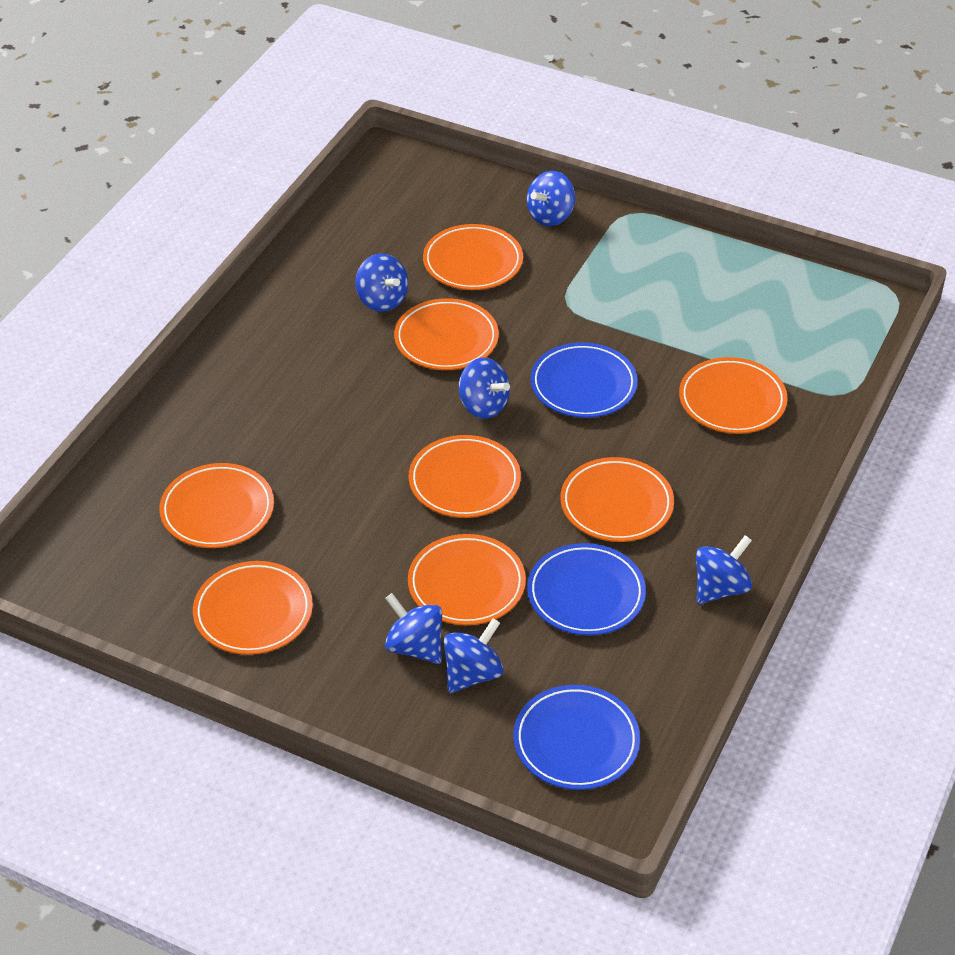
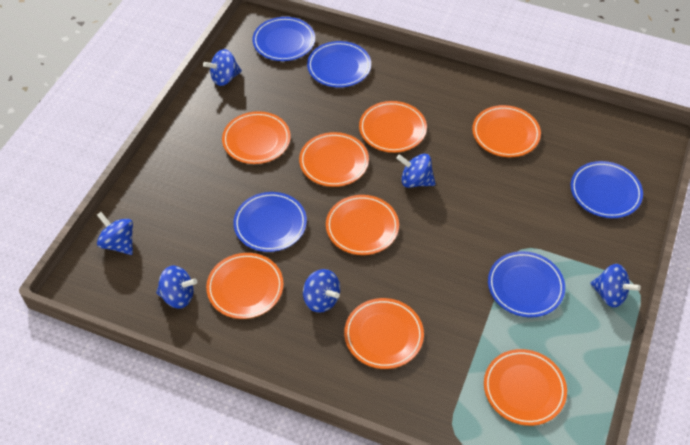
blue plate: 3 -> 5

